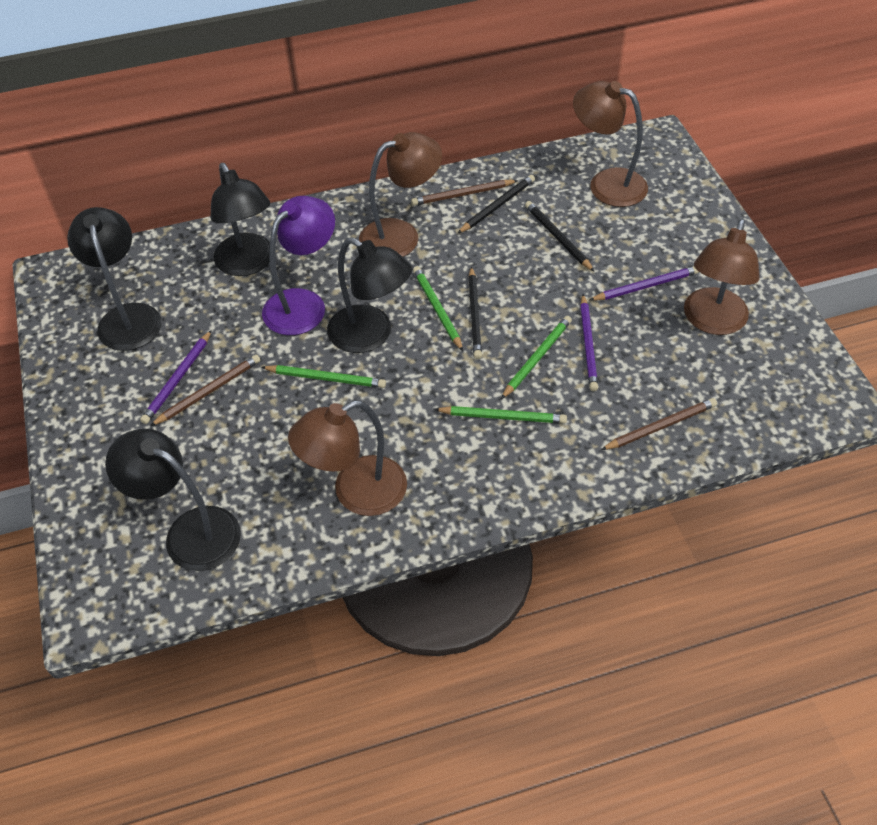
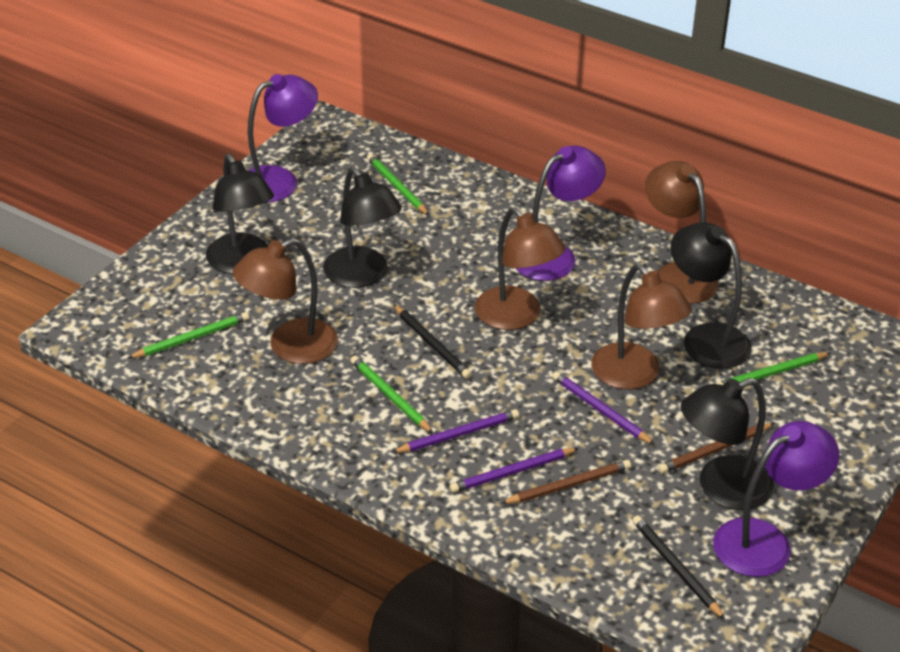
black pencil: 3 -> 2
brown pencil: 3 -> 2
purple lamp: 1 -> 3

